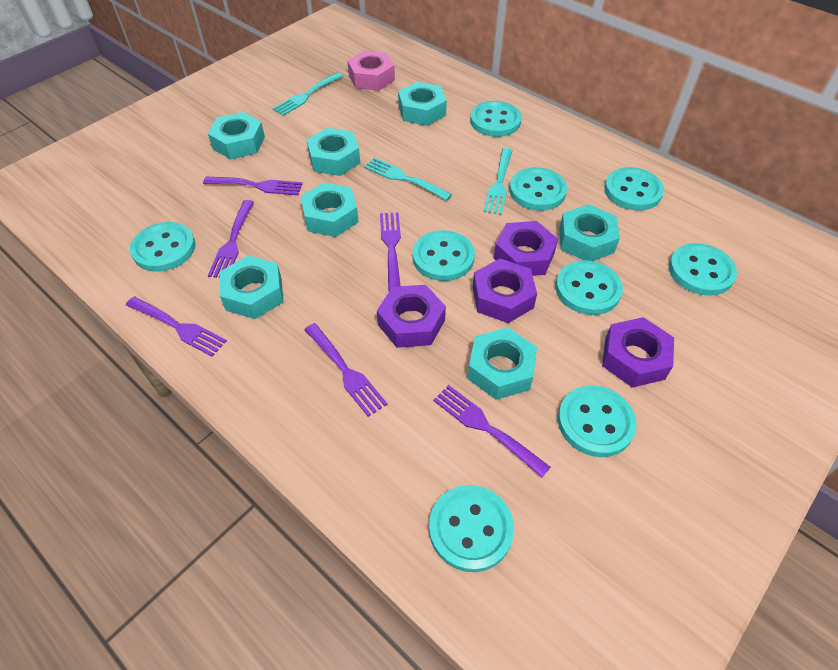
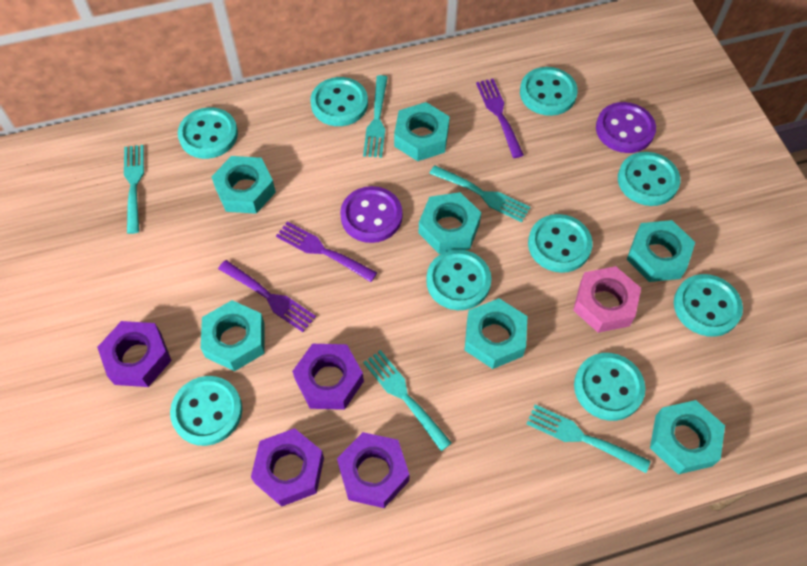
purple button: 0 -> 2
purple fork: 6 -> 3
turquoise fork: 3 -> 5

